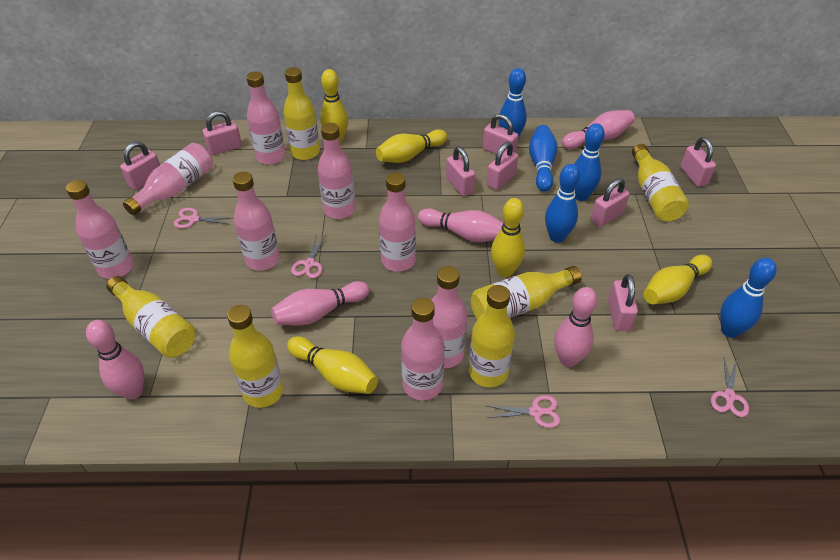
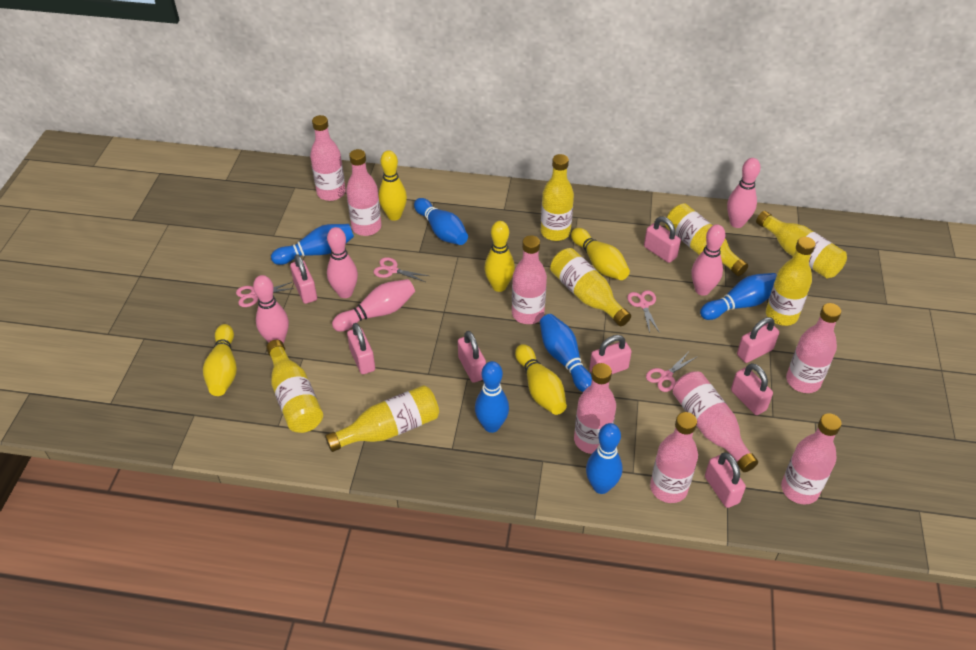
blue bowling pin: 5 -> 6
yellow bottle: 6 -> 7

